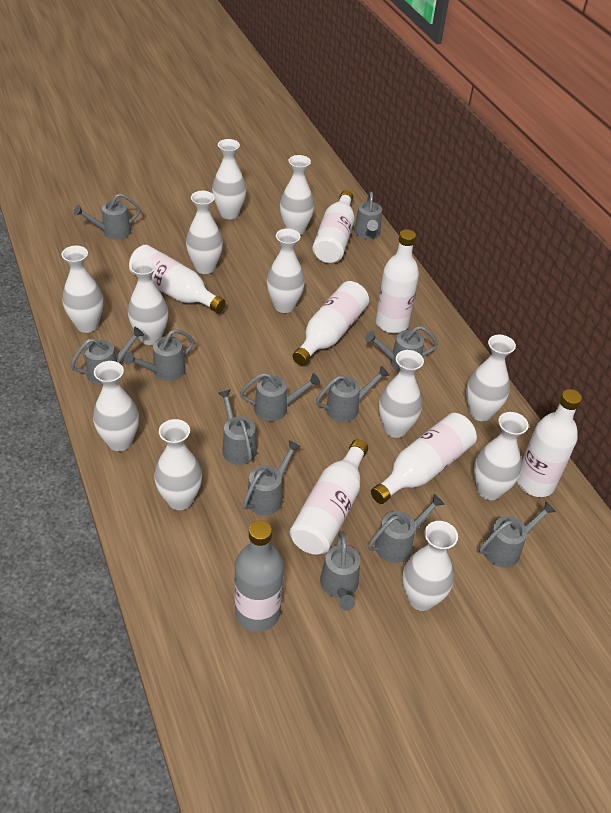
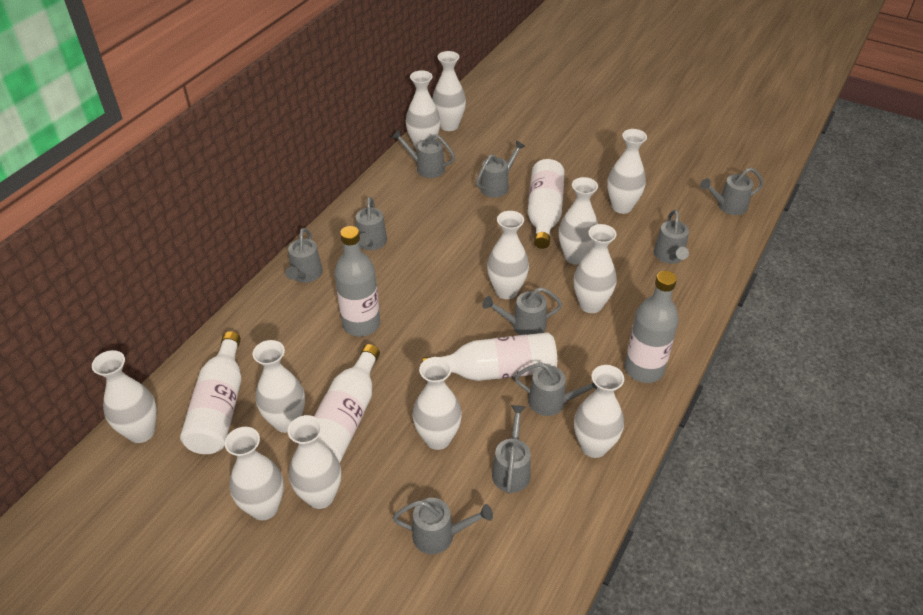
grey bottle: 1 -> 2
grey watering can: 12 -> 10
white bottle: 7 -> 4

